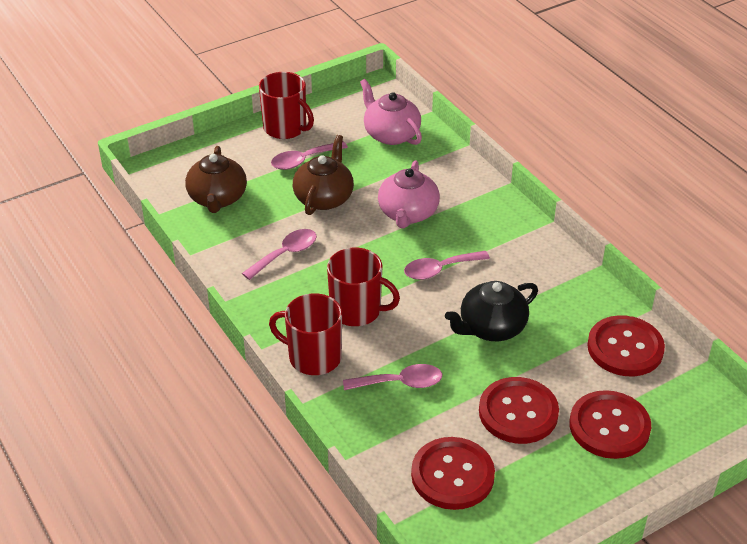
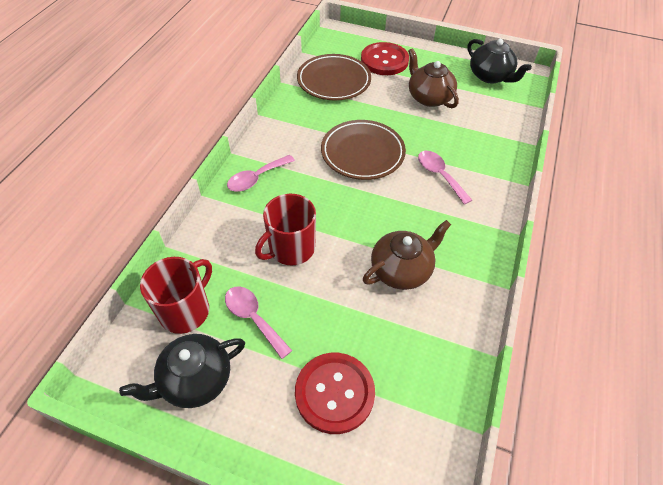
black teapot: 1 -> 2
brown plate: 0 -> 2
pink spoon: 4 -> 3
pink teapot: 2 -> 0
red button: 4 -> 2
red mug: 3 -> 2

